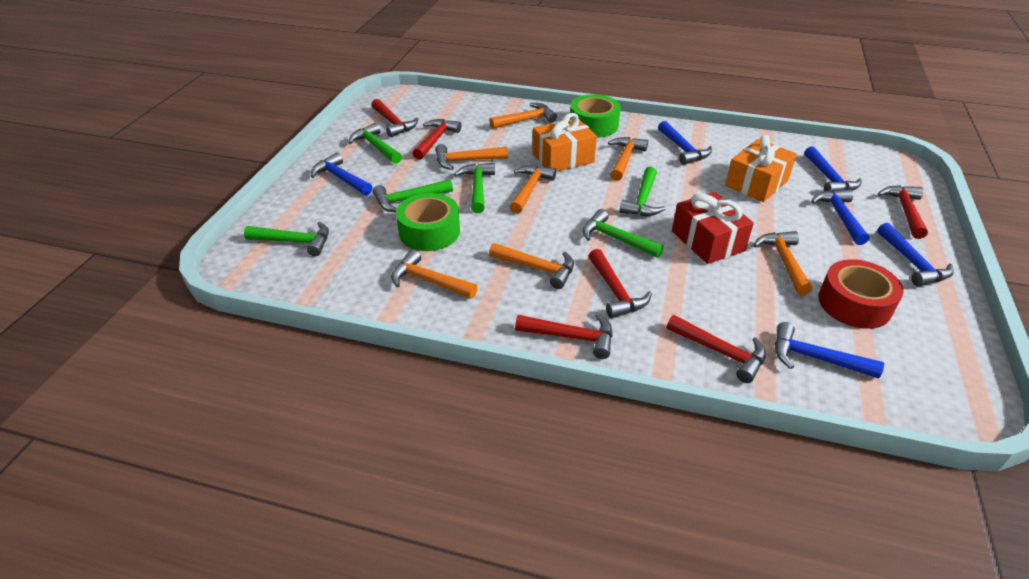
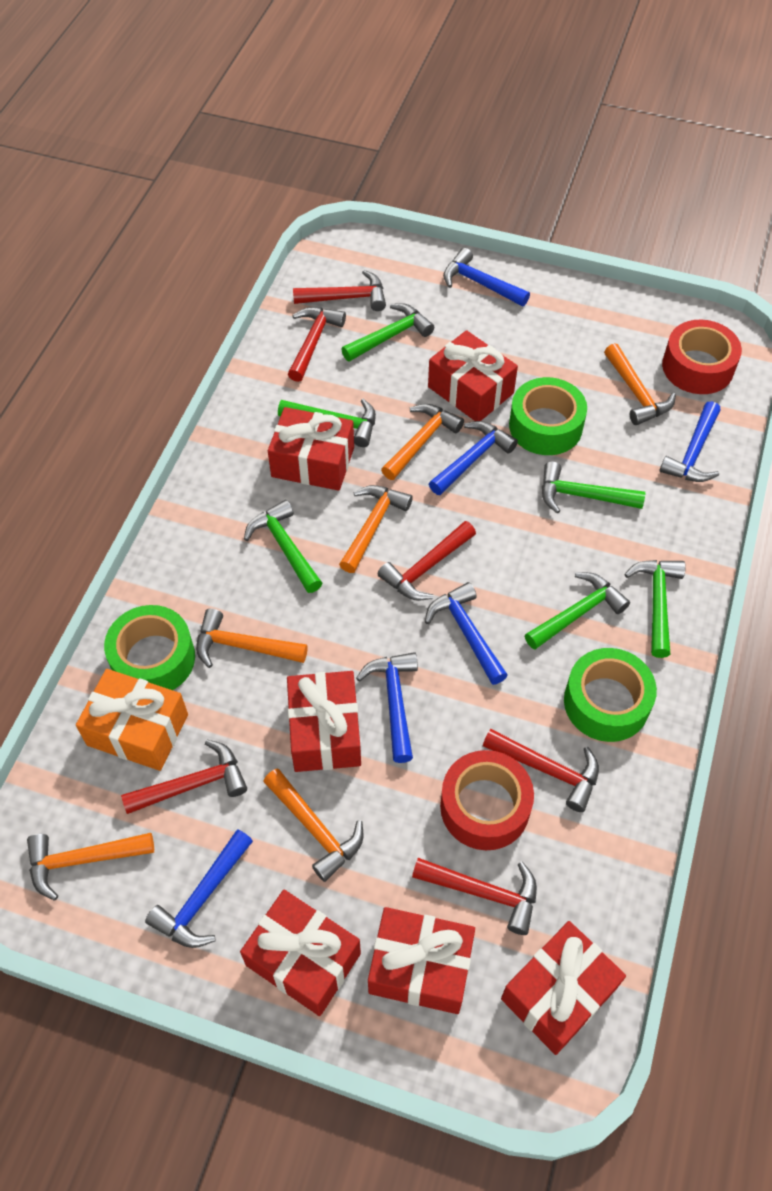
green tape: 2 -> 3
orange gift: 2 -> 1
orange hammer: 7 -> 6
red gift: 1 -> 6
red tape: 1 -> 2

